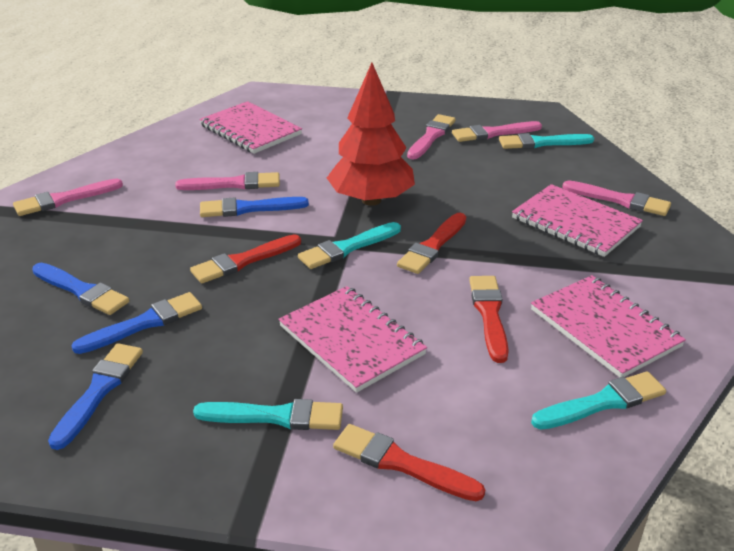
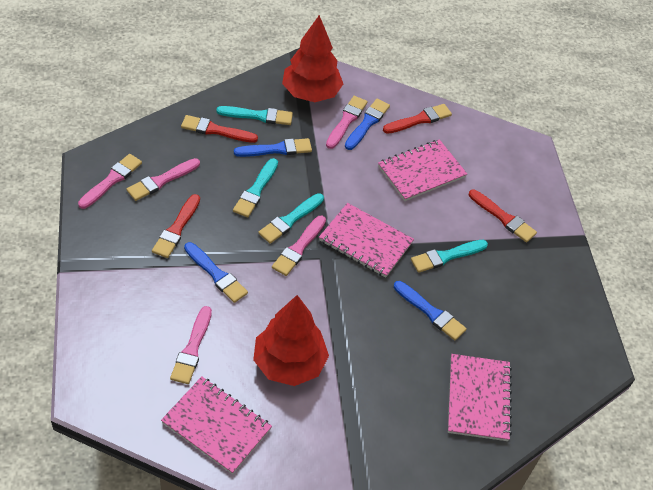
red tree: 1 -> 2

